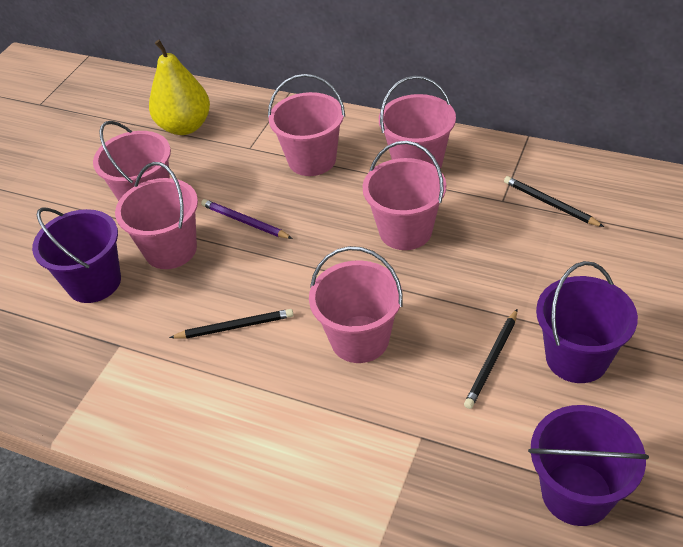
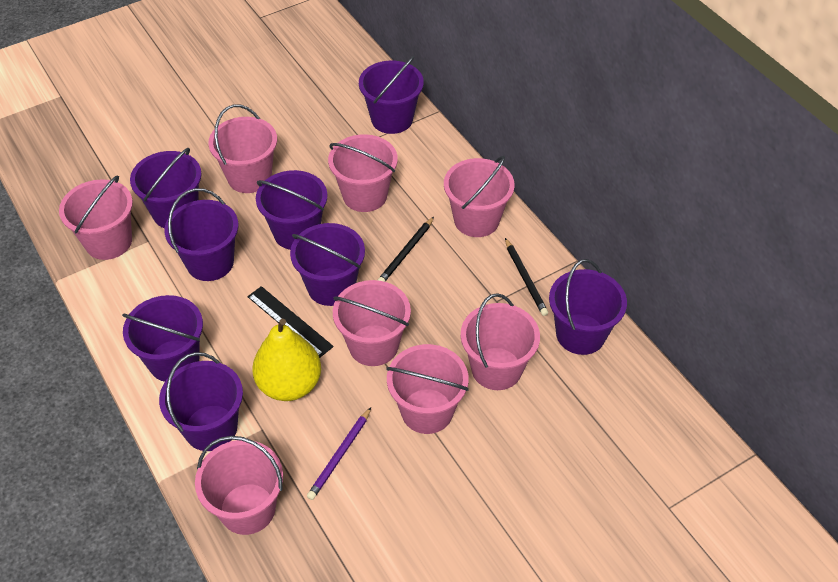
black pencil: 3 -> 2
black ruler: 0 -> 1
pink bucket: 6 -> 8
purple bucket: 3 -> 8

